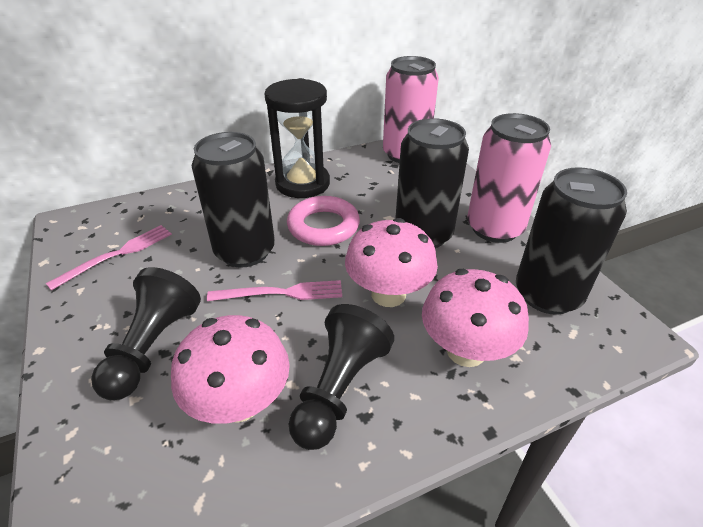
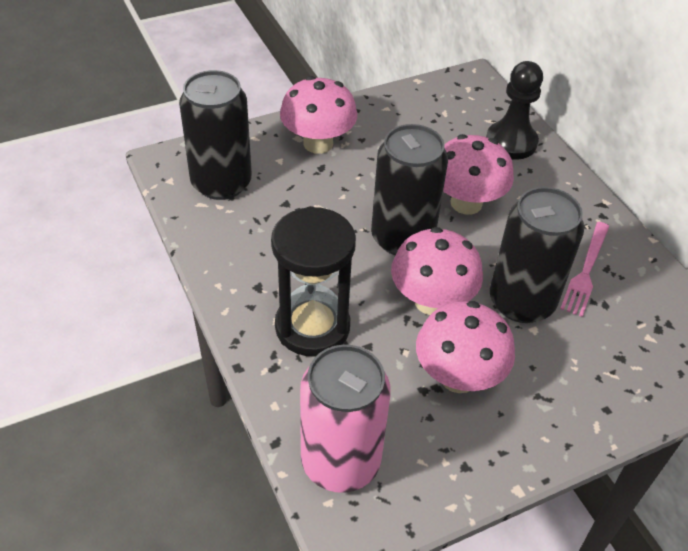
black pawn: 2 -> 1
pink can: 2 -> 1
pink fork: 2 -> 1
pink mushroom: 3 -> 4
pink ring: 1 -> 0

